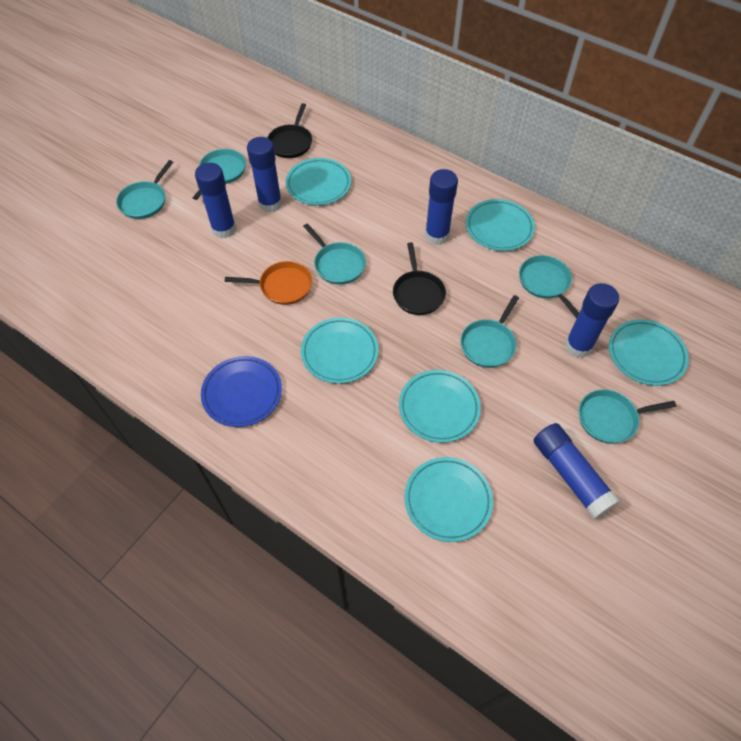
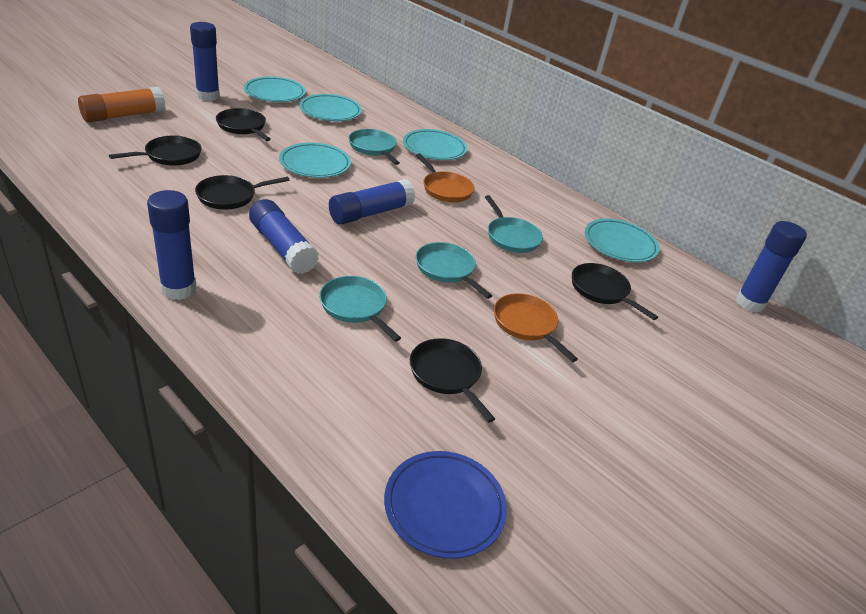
black pan: 2 -> 5
orange glue stick: 0 -> 1
orange pan: 1 -> 2
turquoise pan: 6 -> 4
turquoise plate: 6 -> 5

